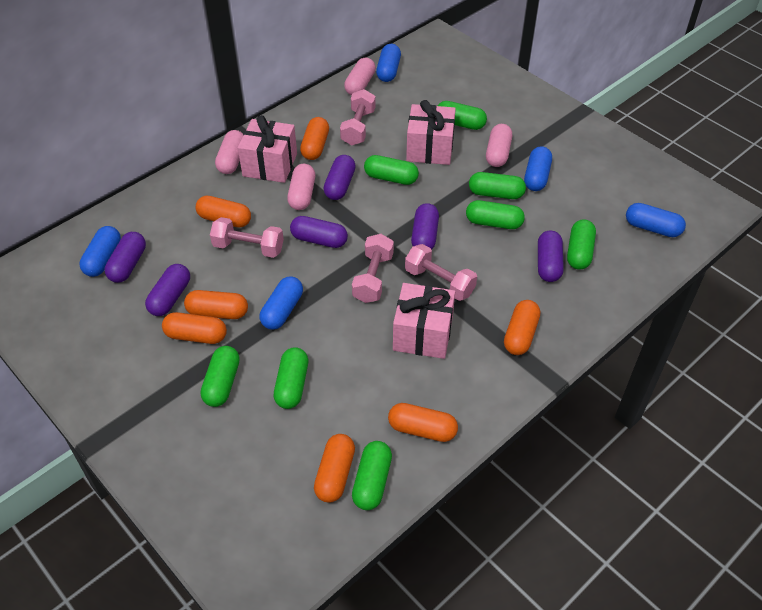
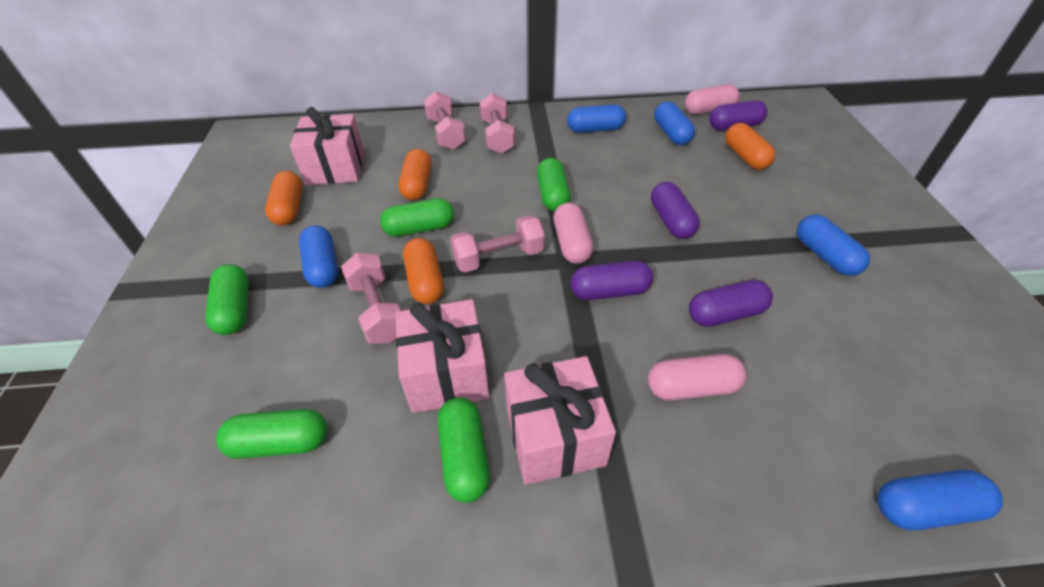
green capsule: 8 -> 5
orange capsule: 7 -> 4
pink capsule: 4 -> 3
purple capsule: 6 -> 4

